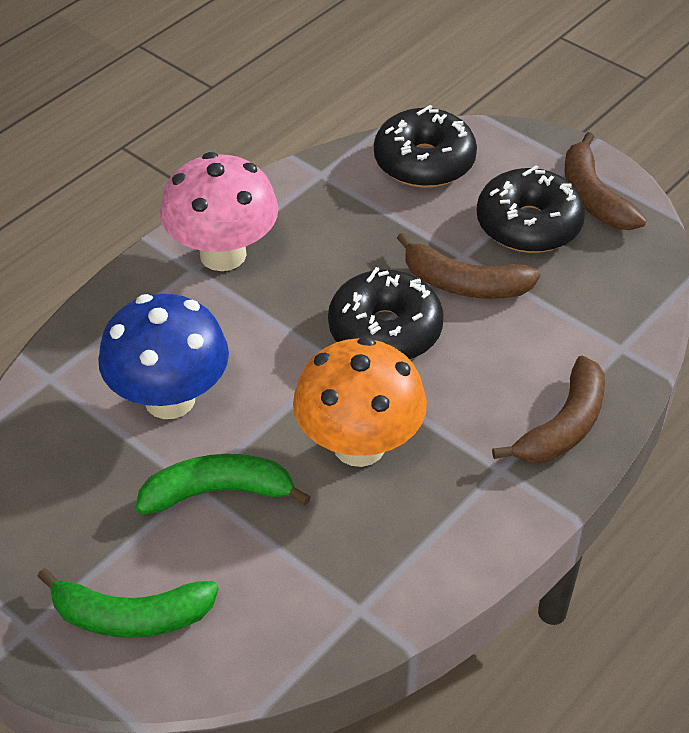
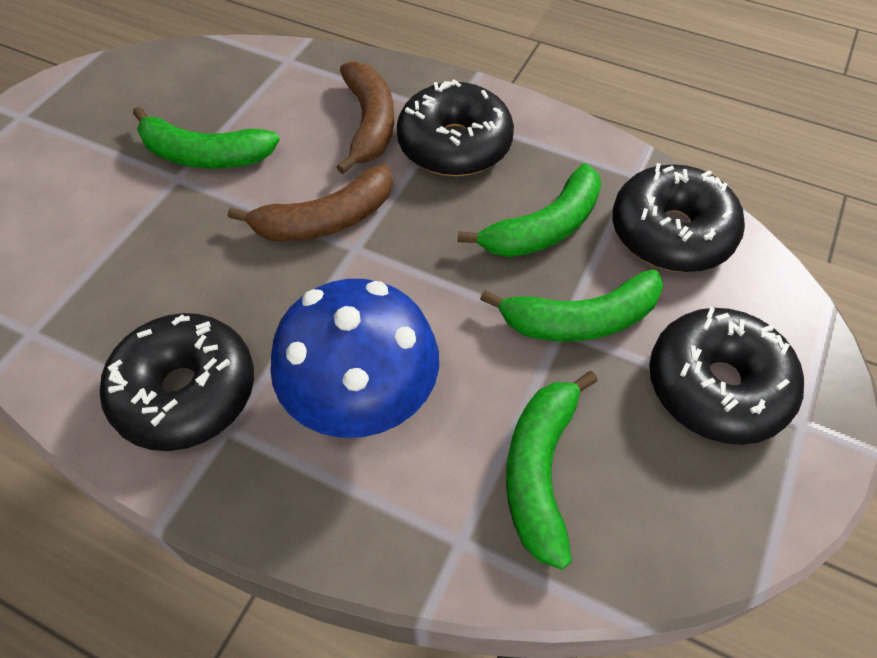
black donut: 3 -> 4
brown banana: 3 -> 2
green banana: 2 -> 4
orange mushroom: 1 -> 0
pink mushroom: 1 -> 0

